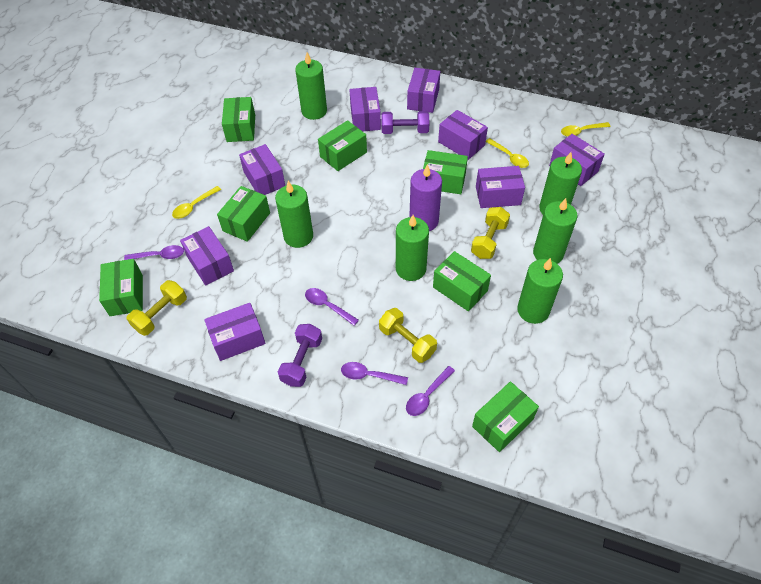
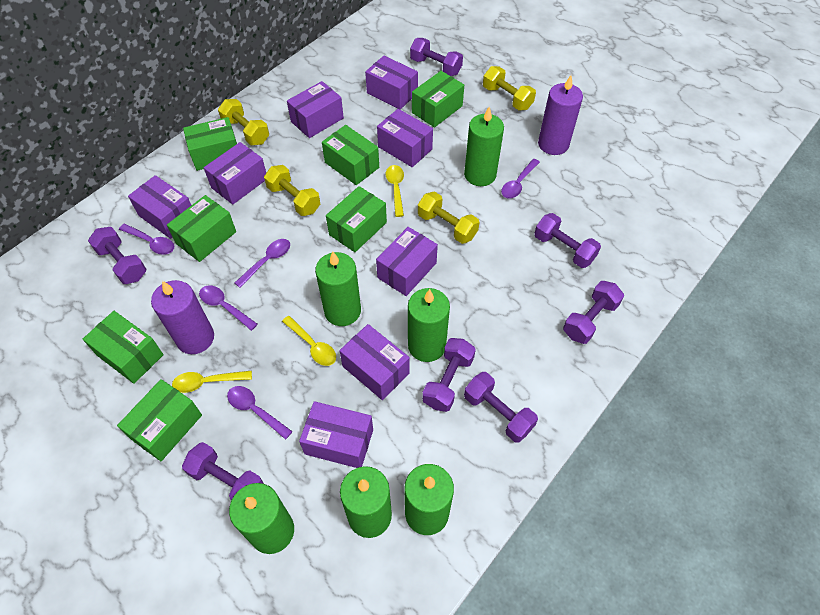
purple candle: 1 -> 2
purple dumbbell: 2 -> 7
purple spoon: 4 -> 5
yellow dumbbell: 3 -> 4

